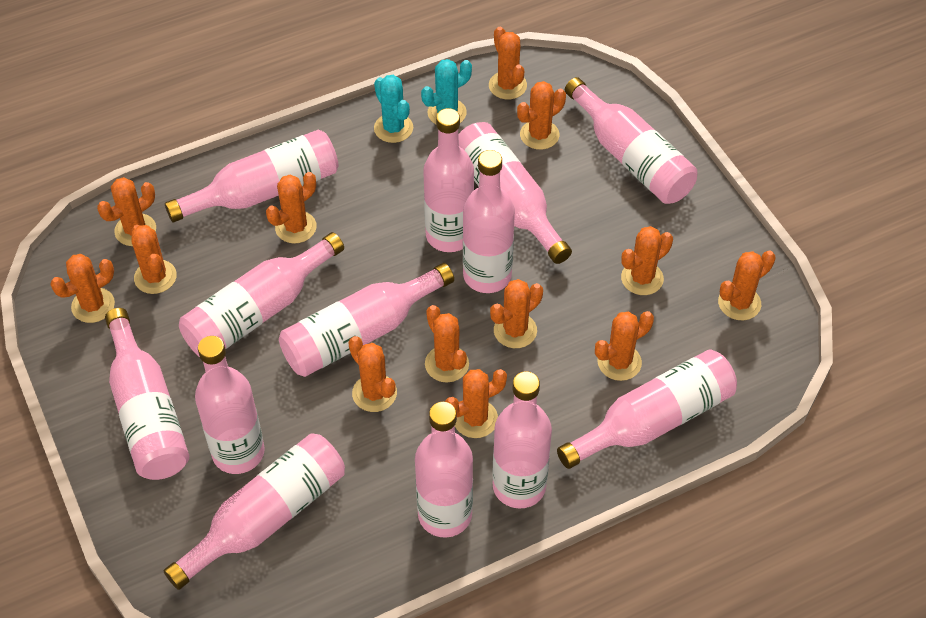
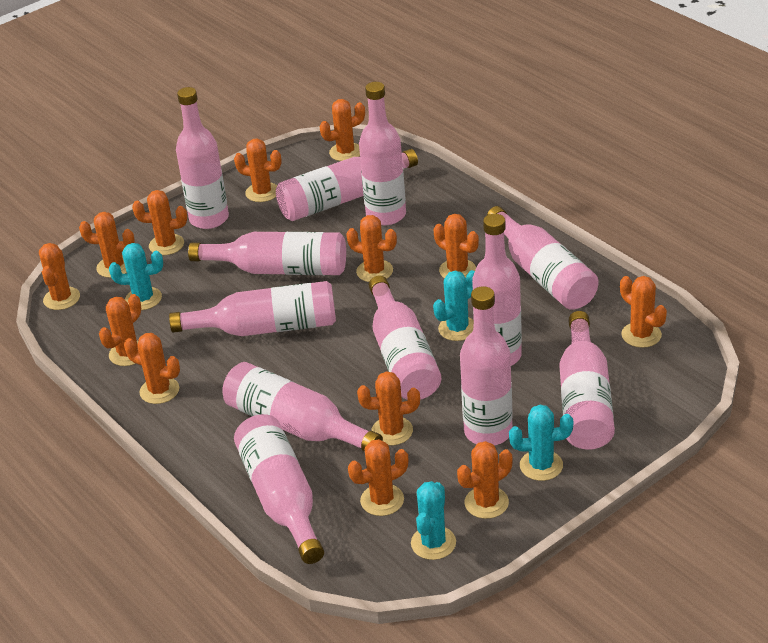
pink bottle: 13 -> 12
turquoise cactus: 2 -> 4

